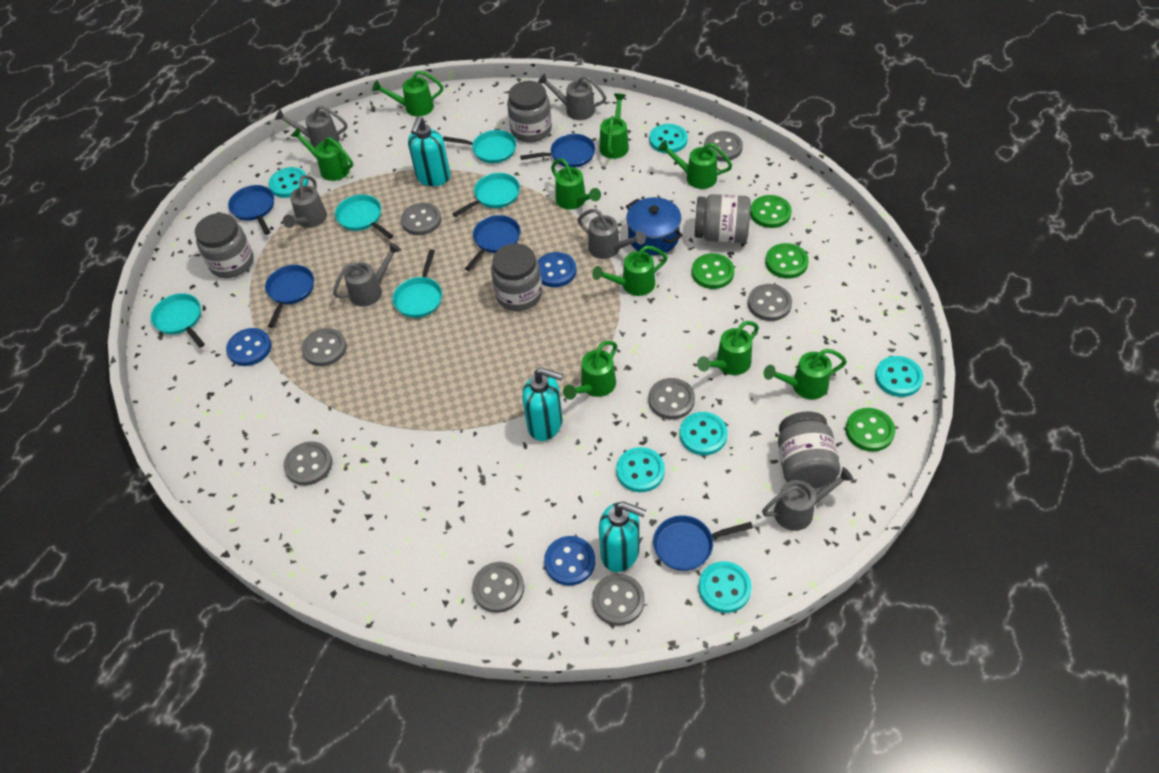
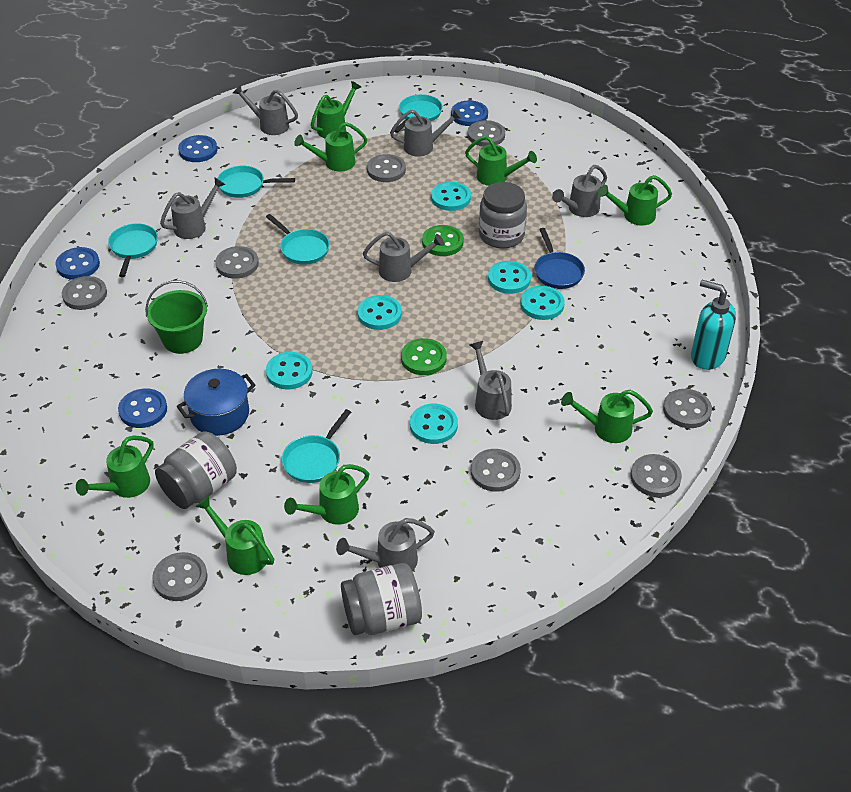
blue button: 3 -> 4
blue pan: 5 -> 1
green bucket: 0 -> 1
green button: 4 -> 2
green watering can: 9 -> 8
grey jar: 5 -> 3
grey watering can: 6 -> 7
turquoise soap dispenser: 3 -> 1

